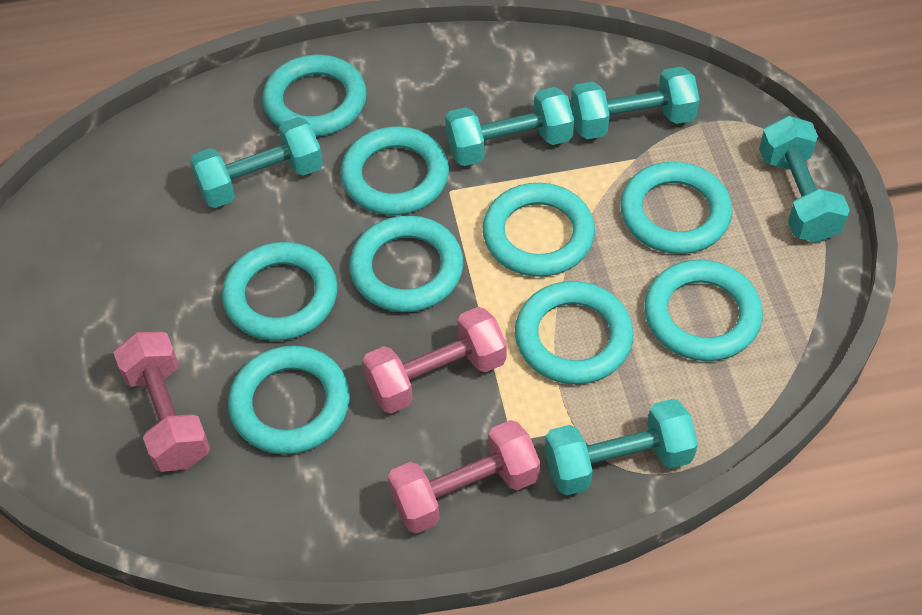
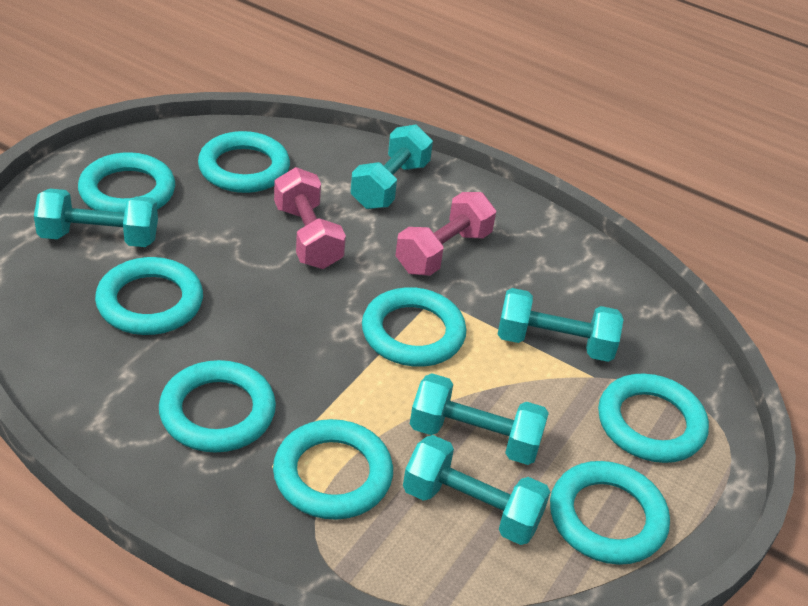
pink dumbbell: 3 -> 2
turquoise ring: 9 -> 8

